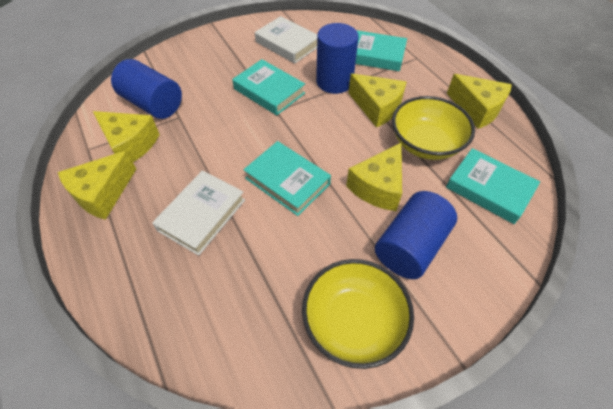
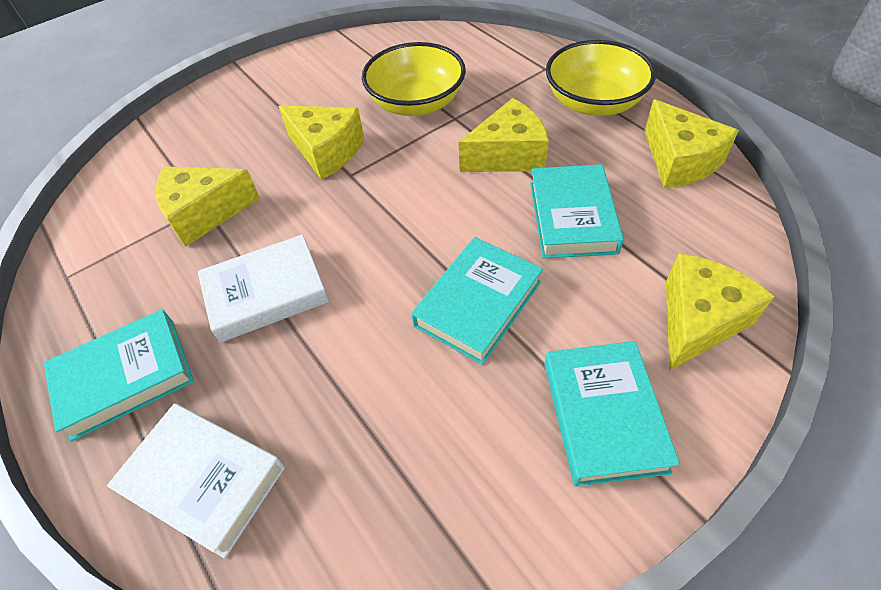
blue cylinder: 3 -> 0

